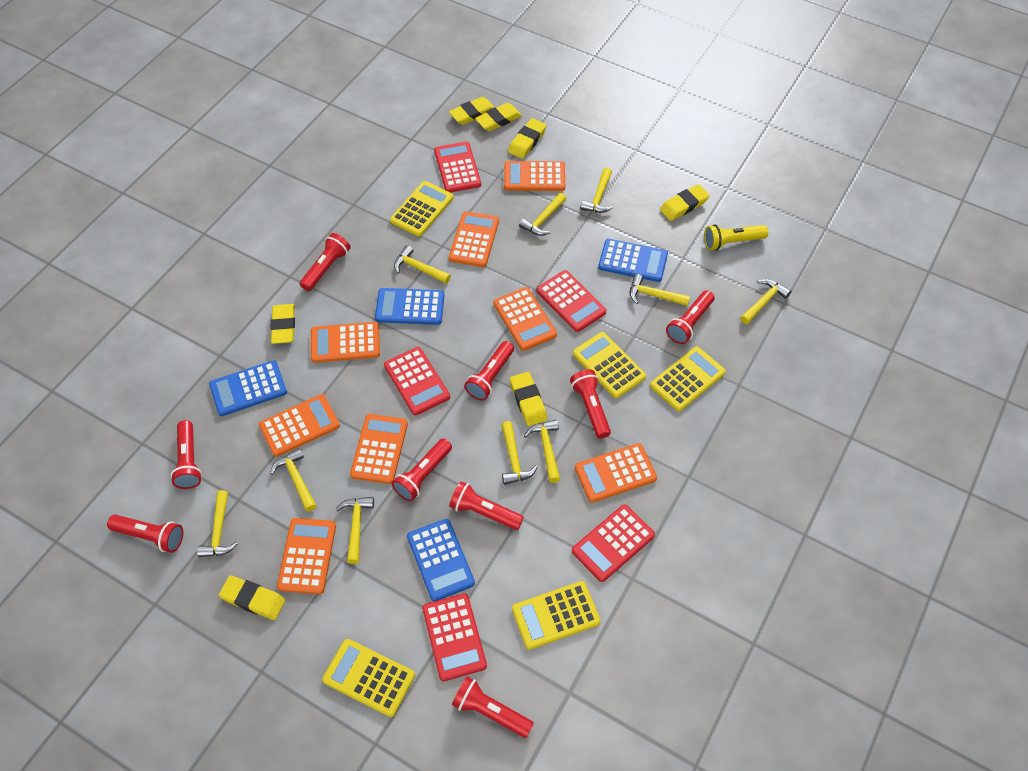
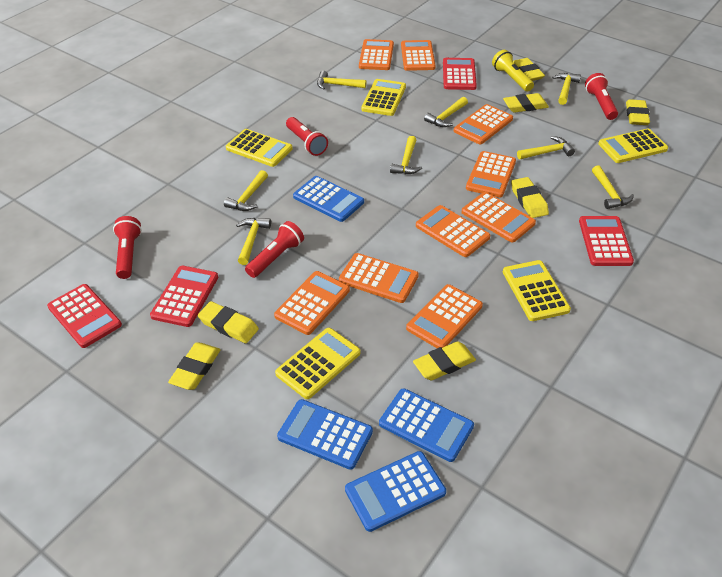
orange calculator: 8 -> 9
red calculator: 5 -> 4
red flashlight: 9 -> 4
yellow hammer: 10 -> 8

